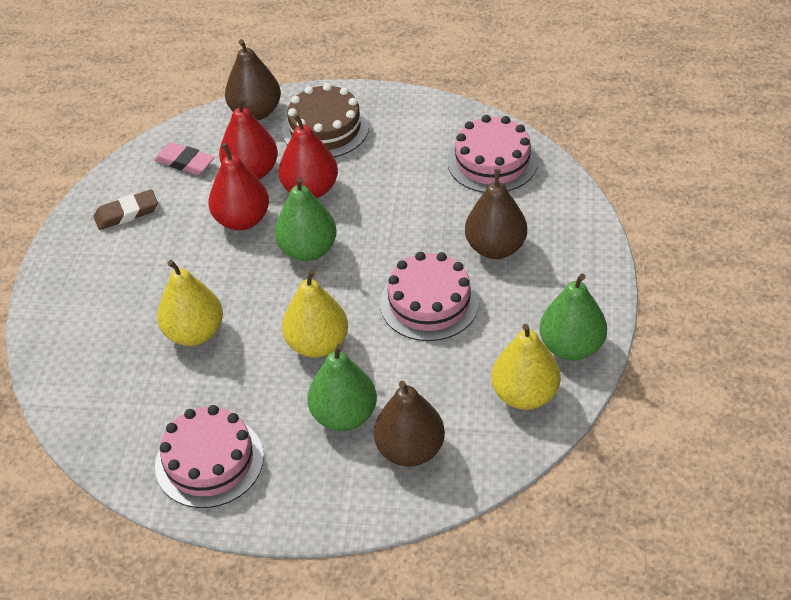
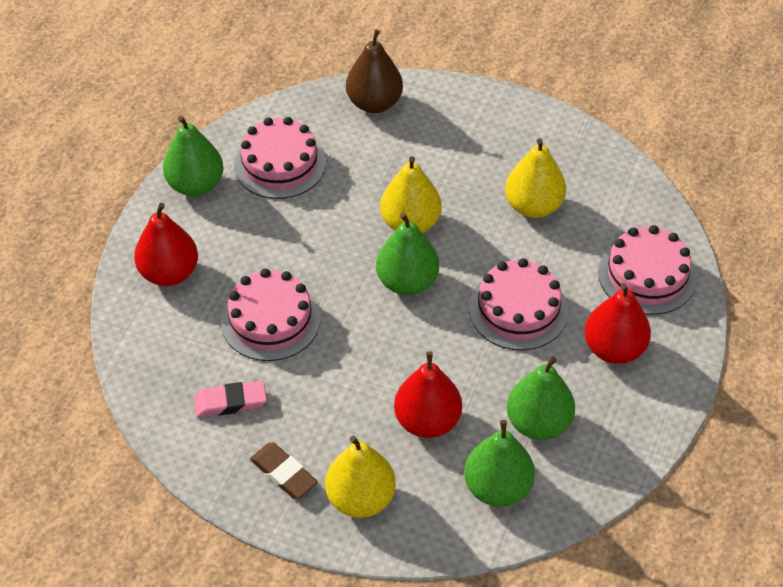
brown cake: 1 -> 0
brown pear: 3 -> 1
green pear: 3 -> 4
pink cake: 3 -> 4

